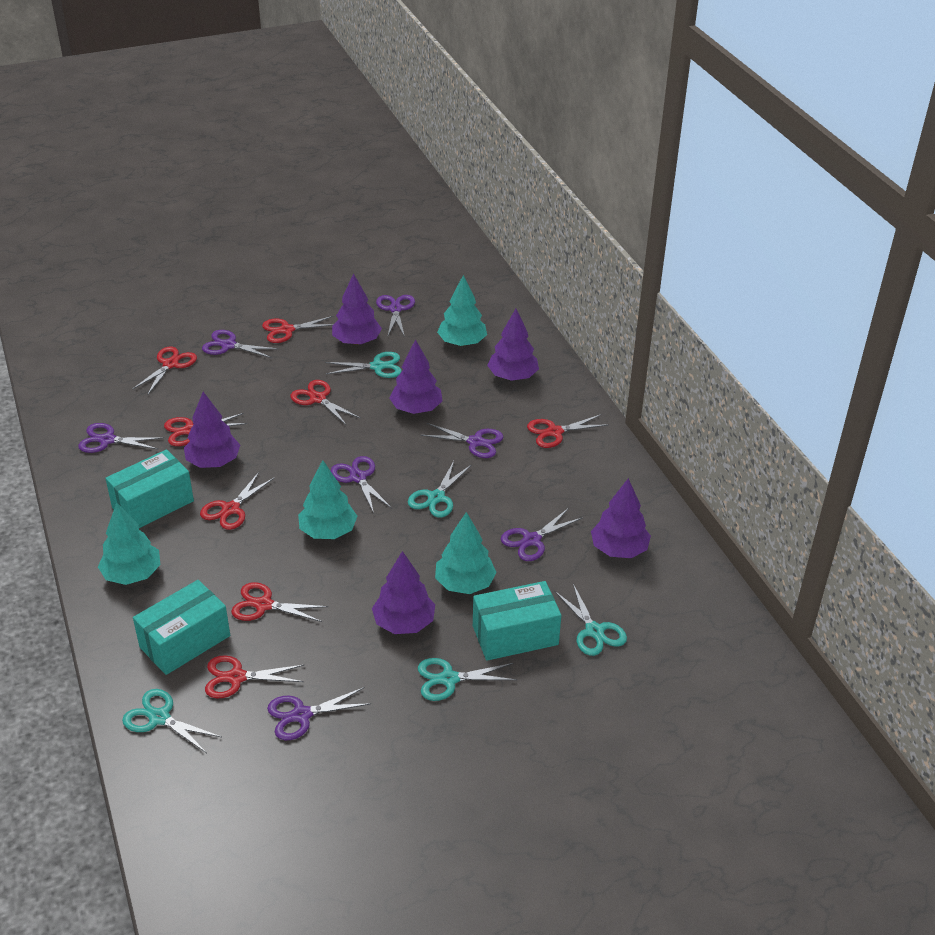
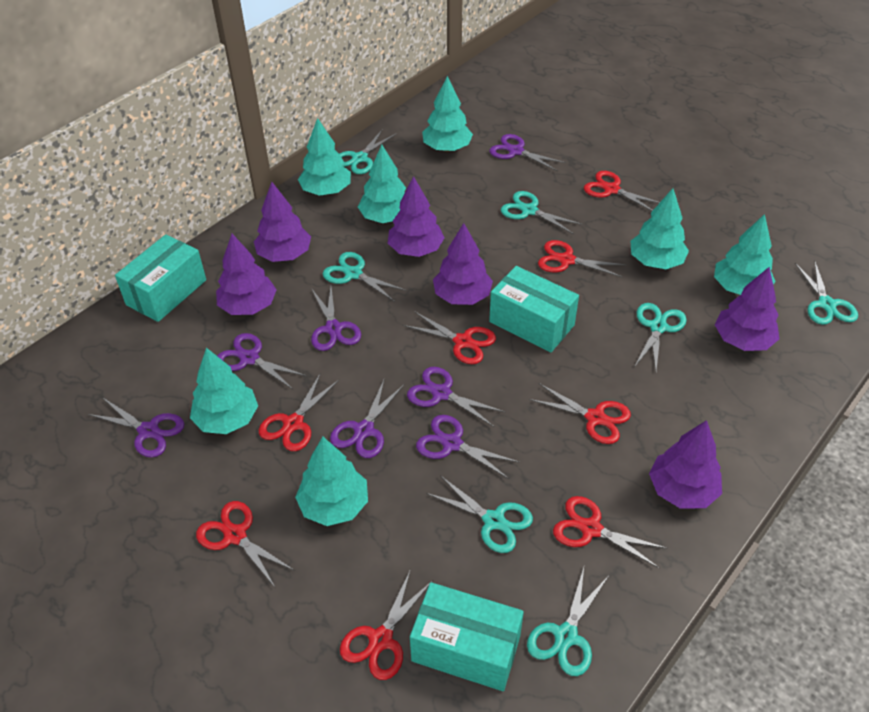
turquoise scissors: 5 -> 7
turquoise tree: 4 -> 7

